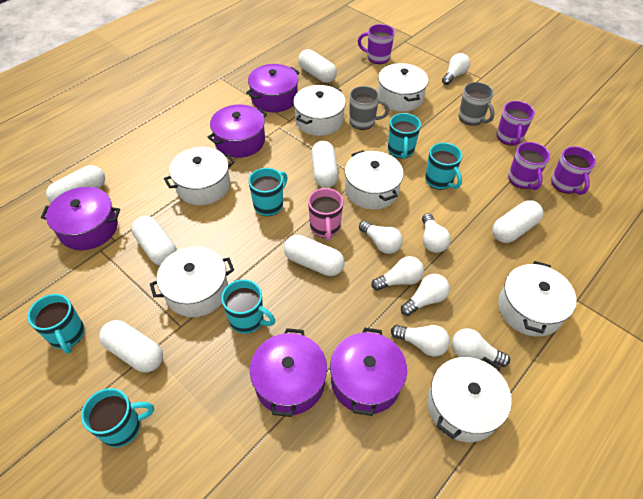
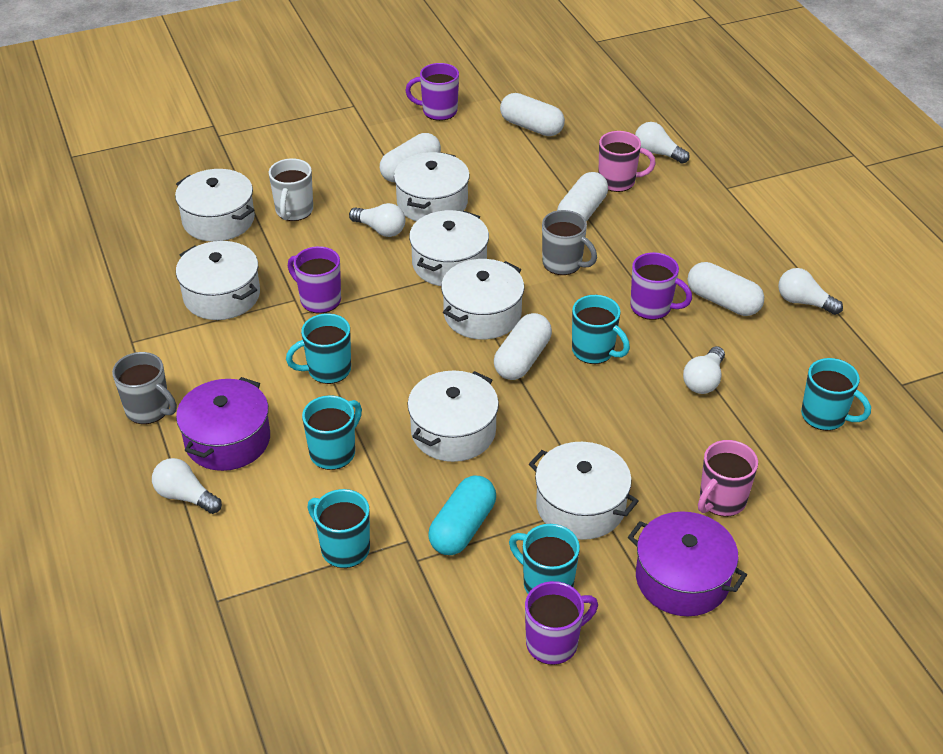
pink mug: 1 -> 2
purple pot: 5 -> 2
turquoise capsule: 0 -> 1
white capsule: 7 -> 5
white light bulb: 7 -> 5
white mug: 0 -> 1

